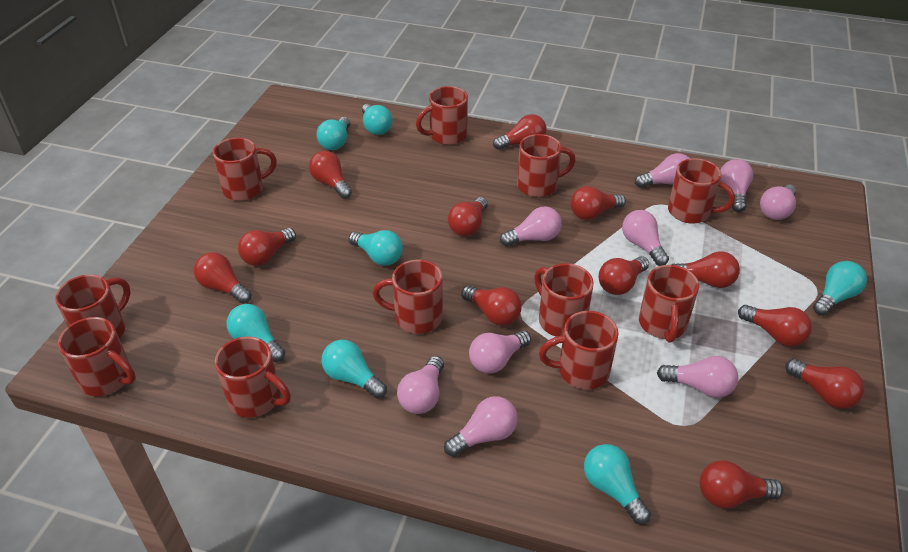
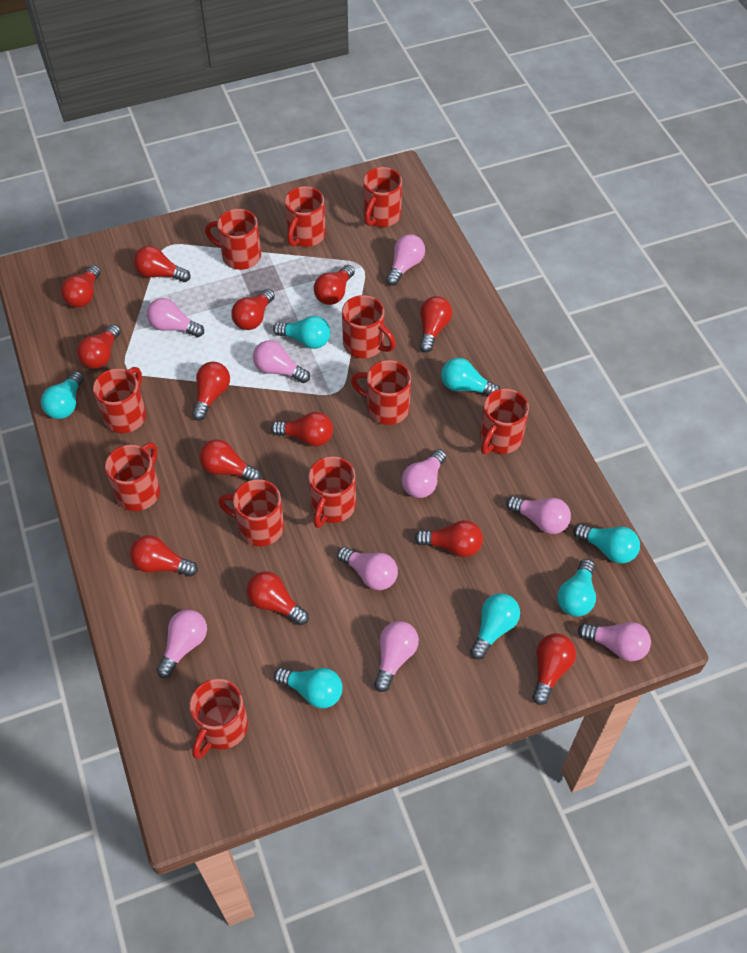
red light bulb: 12 -> 13

